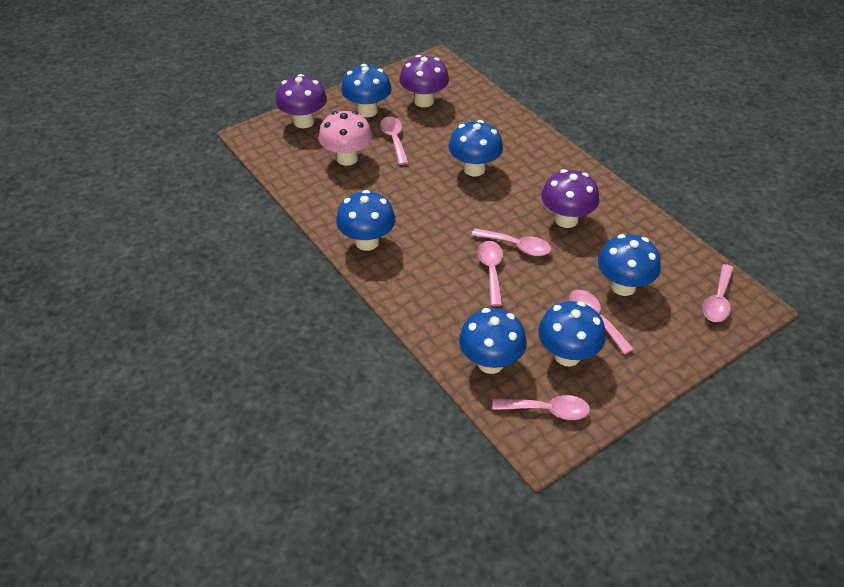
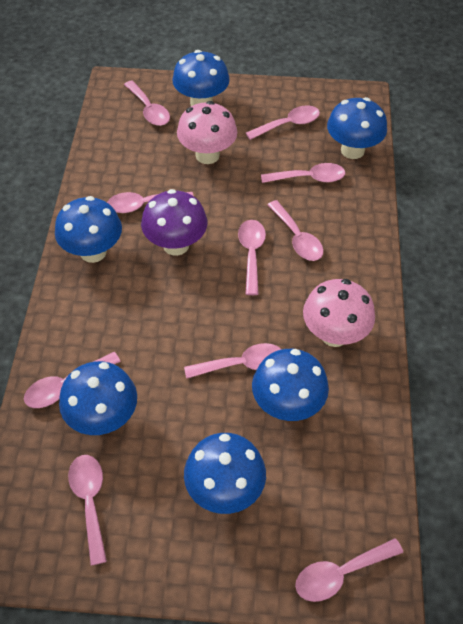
pink mushroom: 1 -> 2
pink spoon: 6 -> 10
purple mushroom: 3 -> 1

